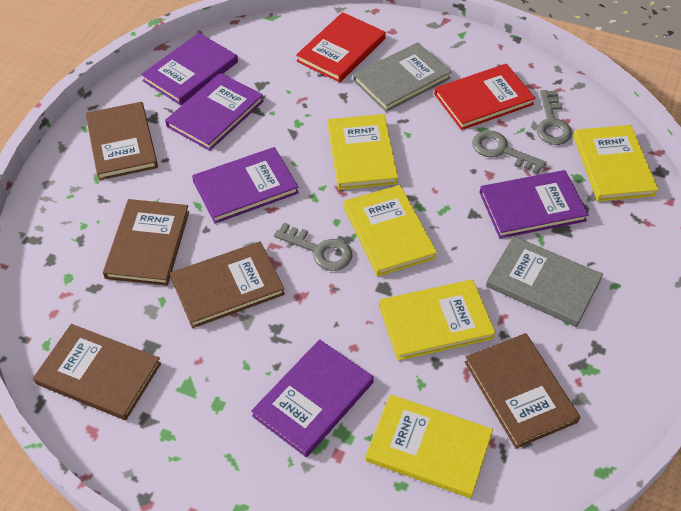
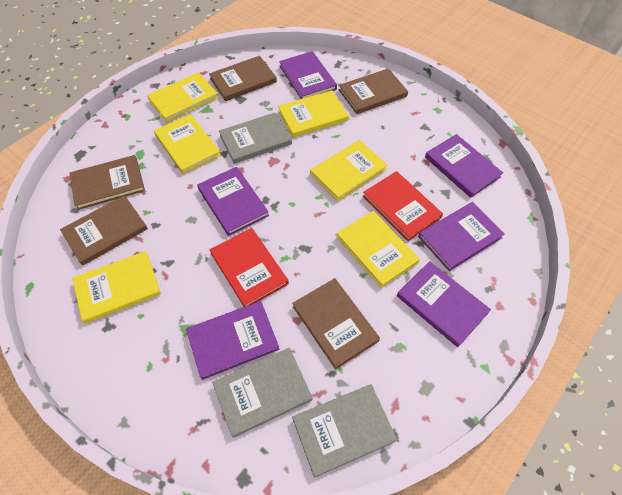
grey book: 2 -> 3
grey key: 3 -> 0
purple book: 5 -> 6
yellow book: 5 -> 6

